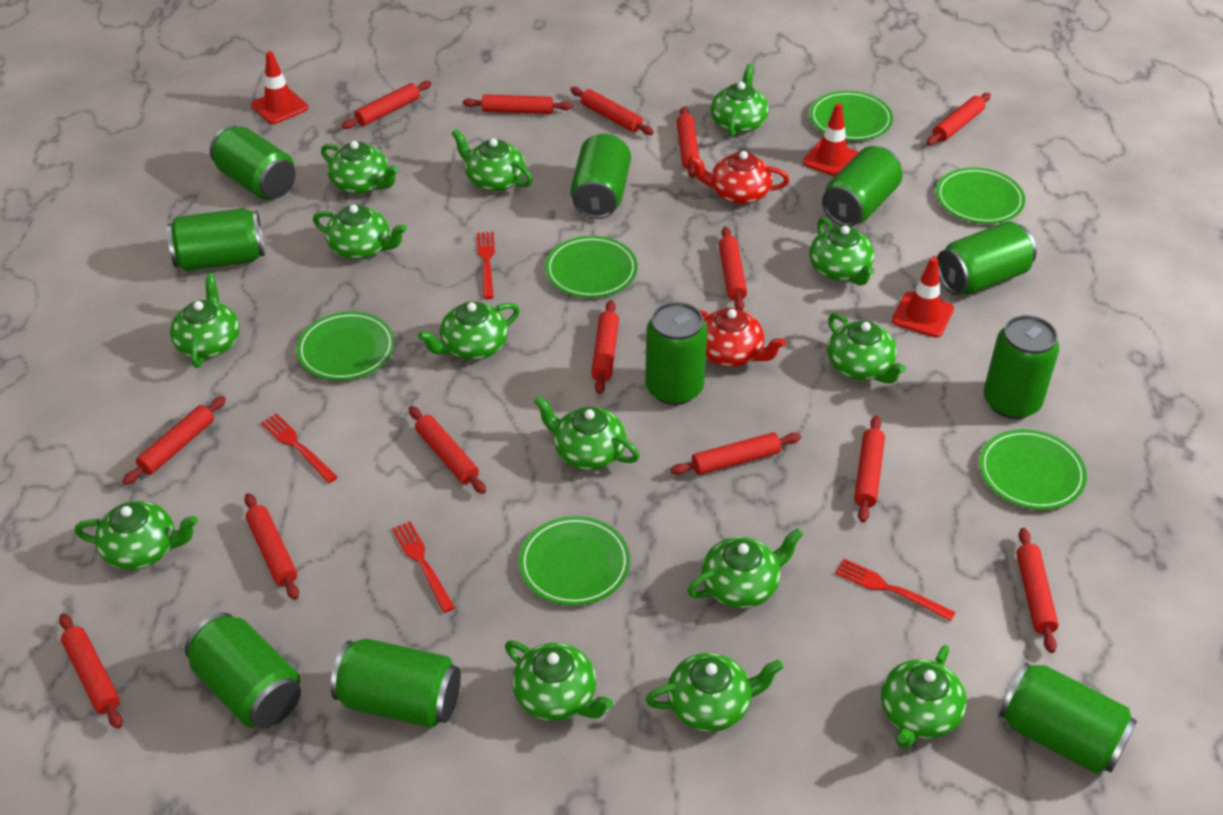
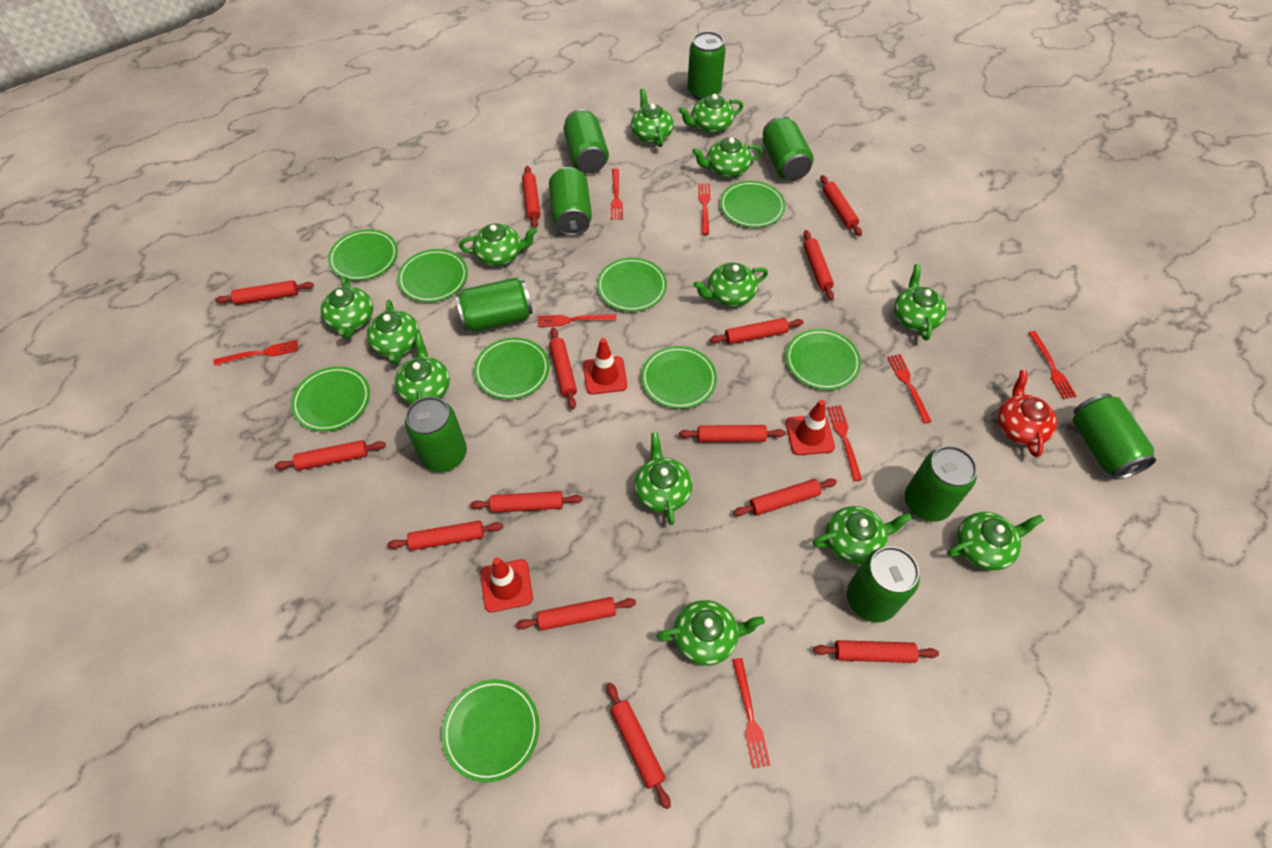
green can: 10 -> 9
green plate: 6 -> 9
green teapot: 14 -> 13
red fork: 4 -> 8
red teapot: 2 -> 1

